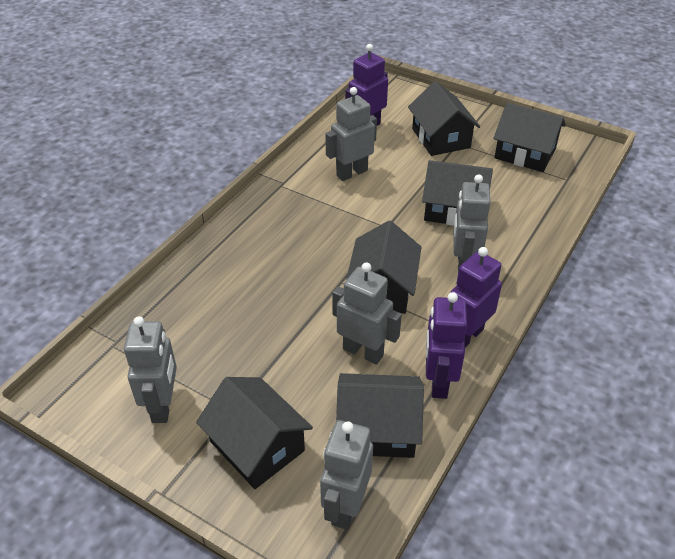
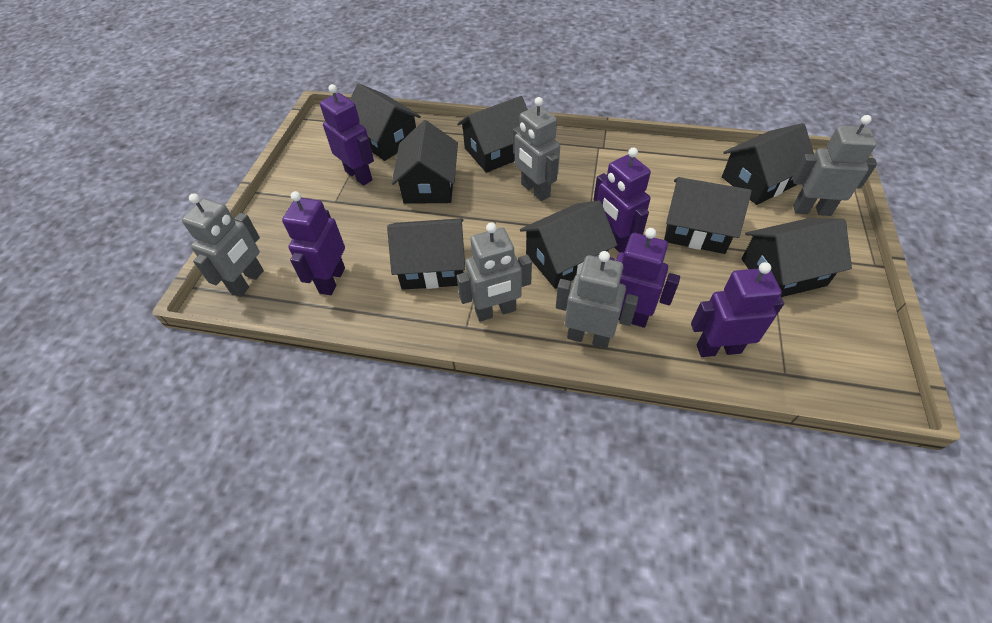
black house: 6 -> 8
purple robot: 3 -> 5

